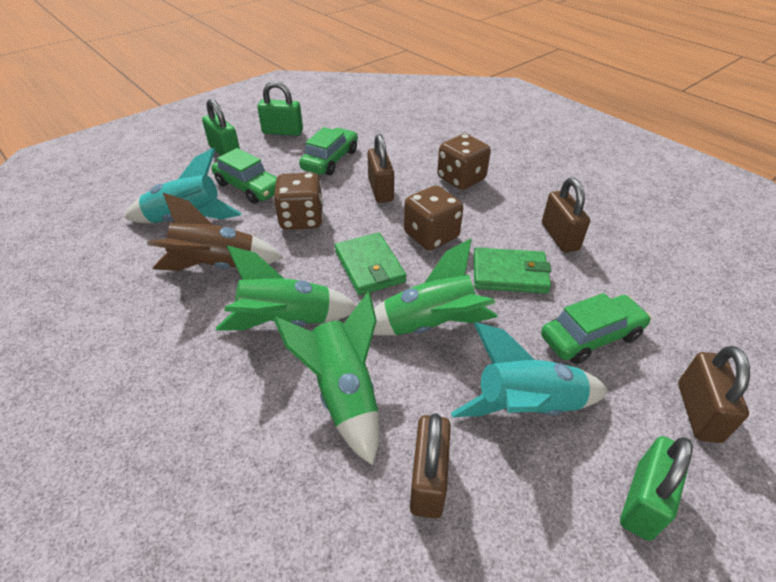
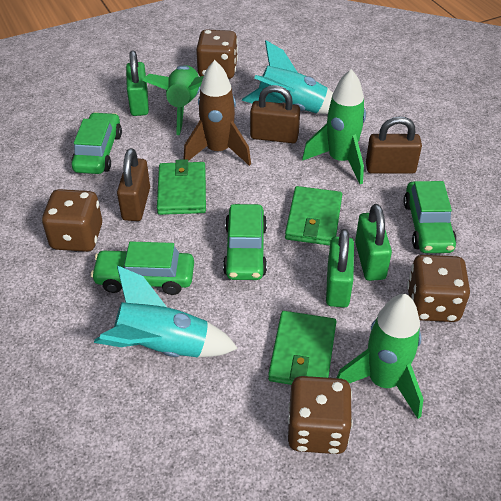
brown dice: 3 -> 4
brown padlock: 4 -> 3
green car: 3 -> 4
green wallet: 2 -> 3

